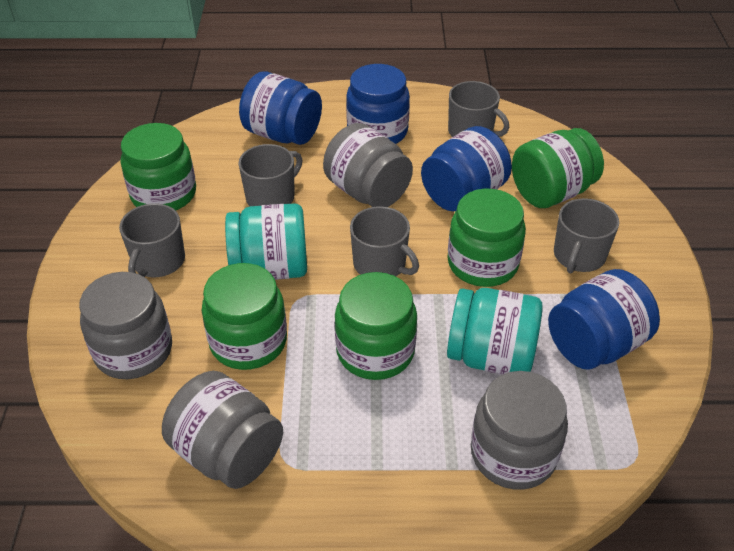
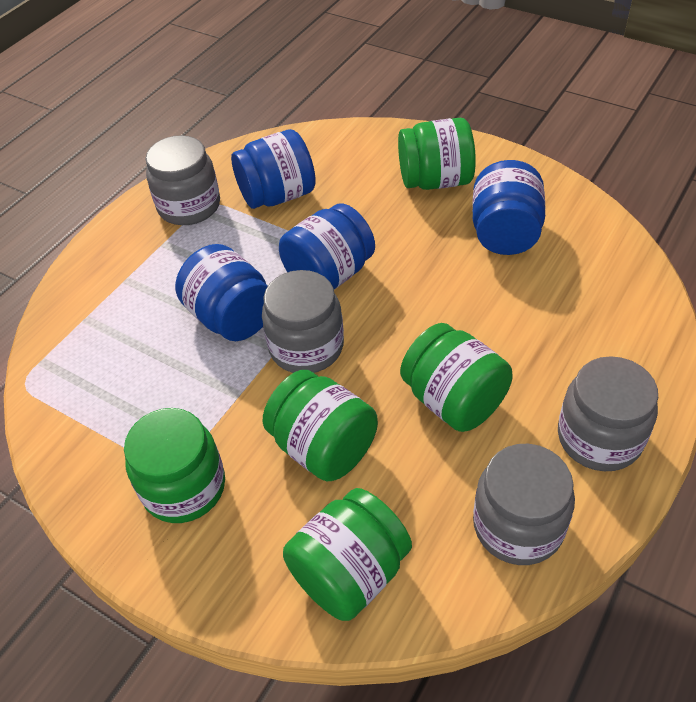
grey mug: 5 -> 0
turquoise jar: 2 -> 0

